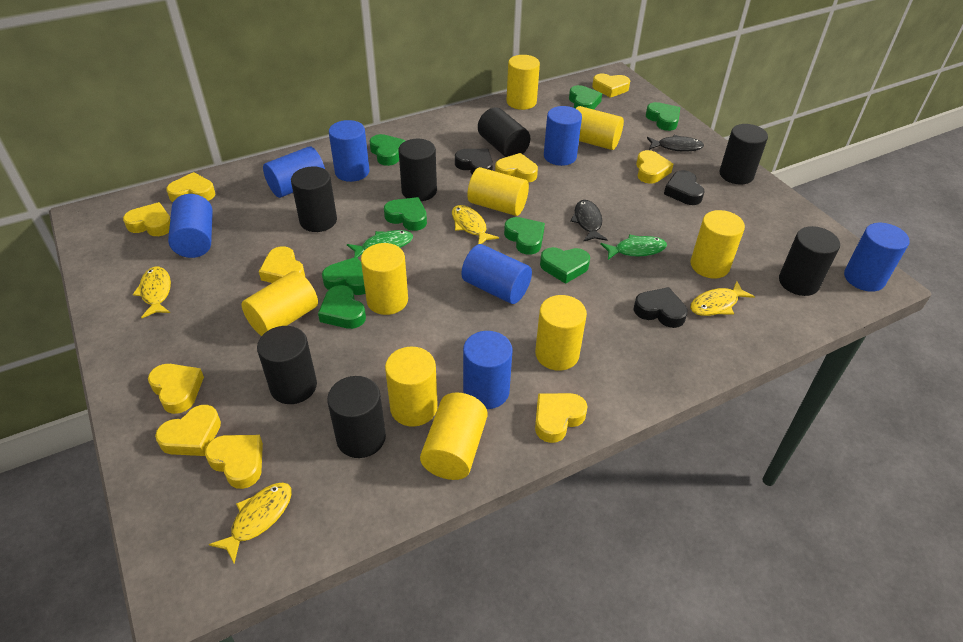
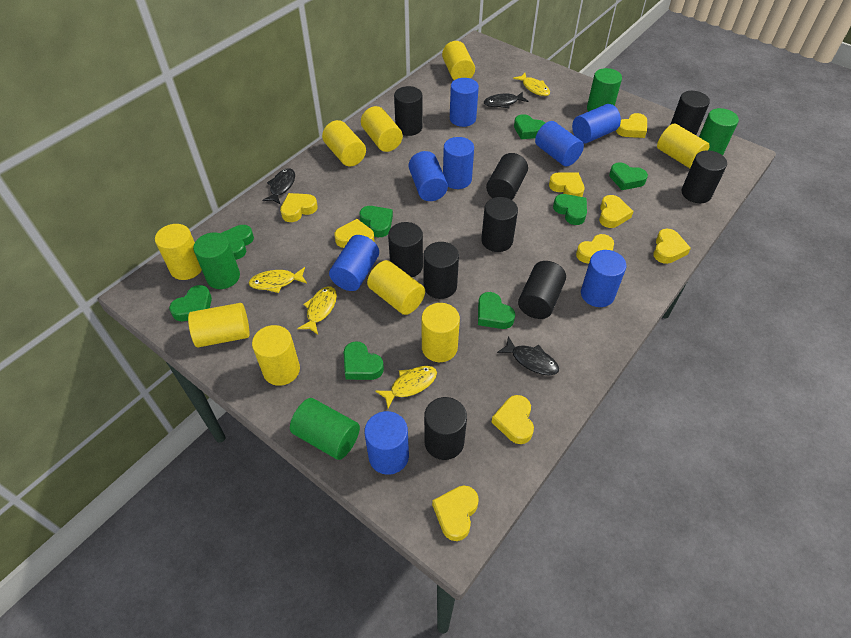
black cylinder: 7 -> 9
black fish: 2 -> 3
black heart: 3 -> 0
blue cylinder: 7 -> 8
green cylinder: 0 -> 4
green fish: 2 -> 0
yellow heart: 10 -> 9

